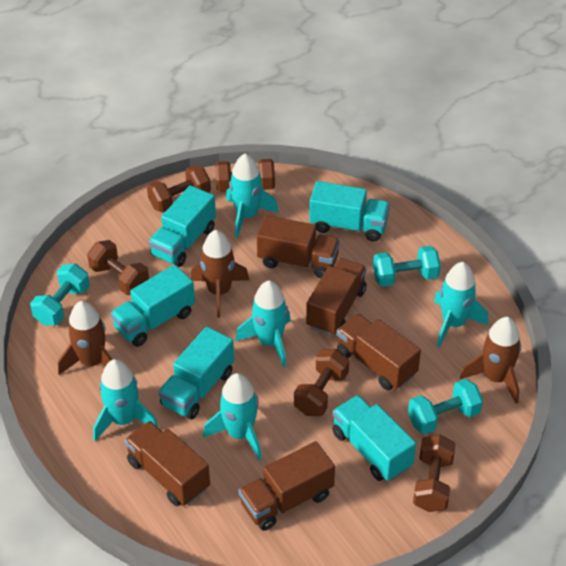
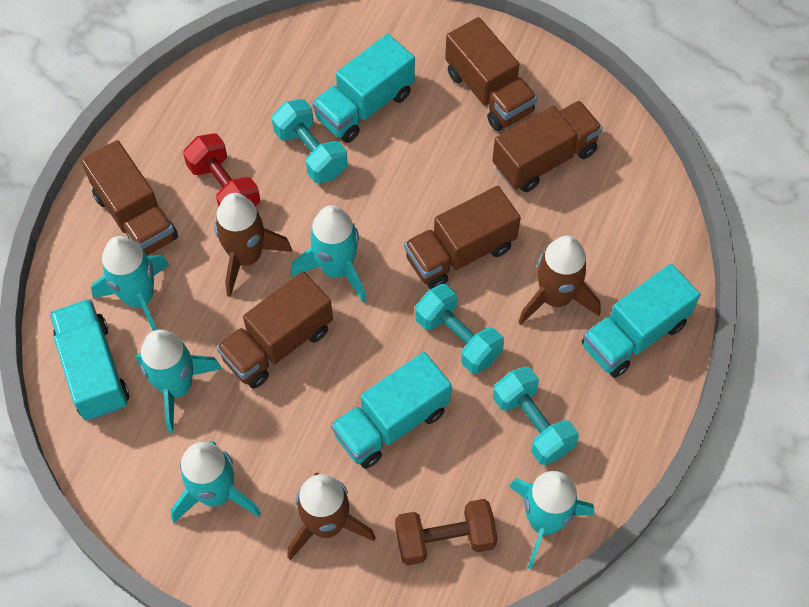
brown dumbbell: 5 -> 1
red dumbbell: 0 -> 1
turquoise truck: 5 -> 4

